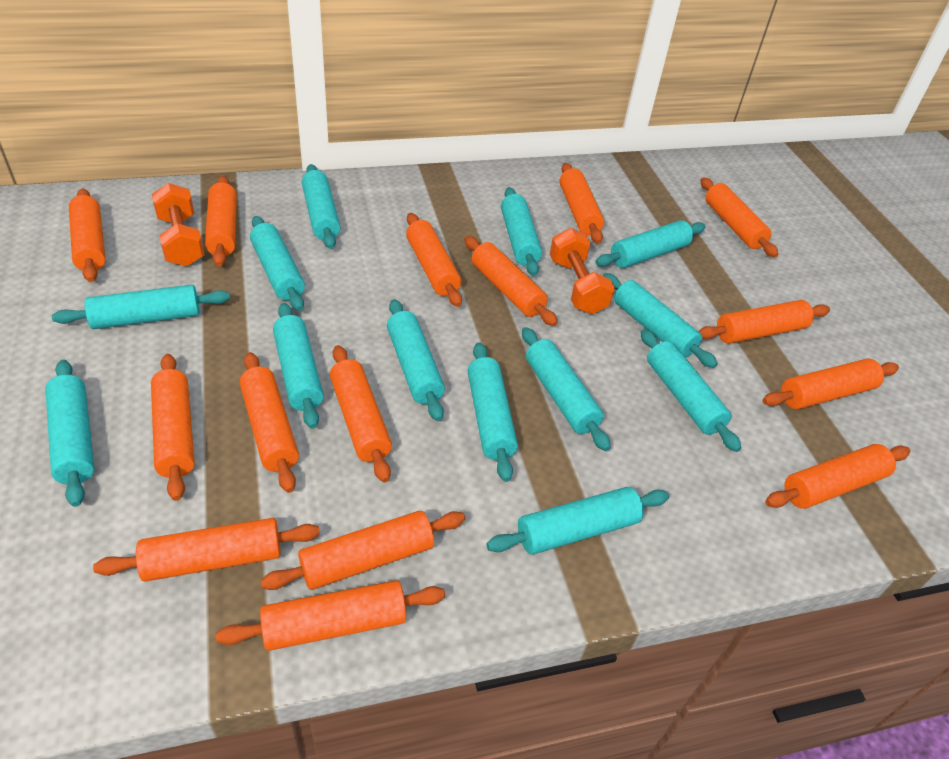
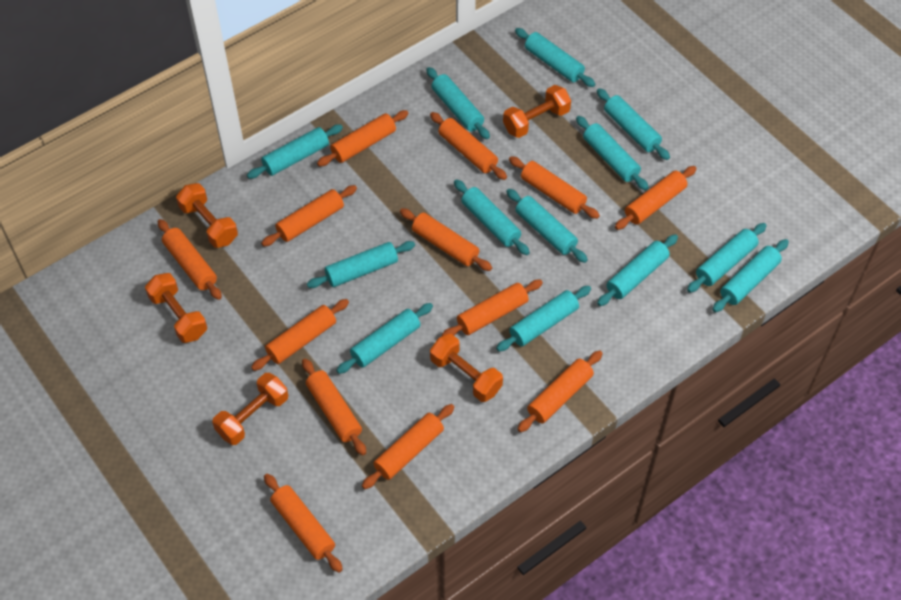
orange dumbbell: 2 -> 5
orange rolling pin: 15 -> 13

